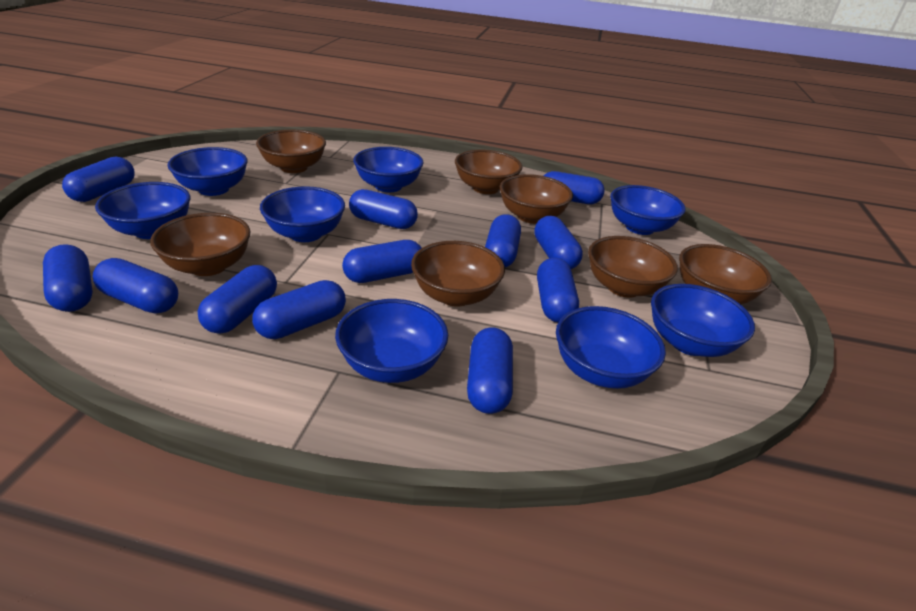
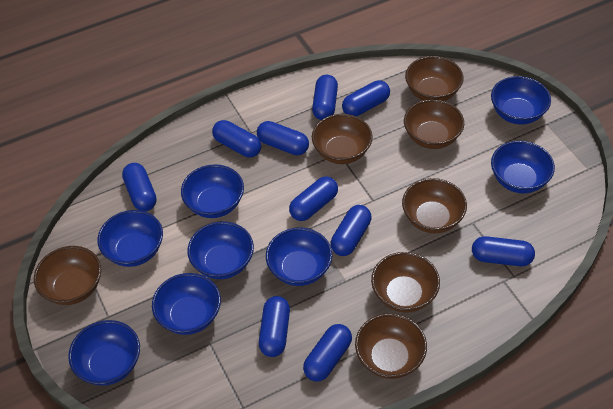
blue capsule: 12 -> 10

